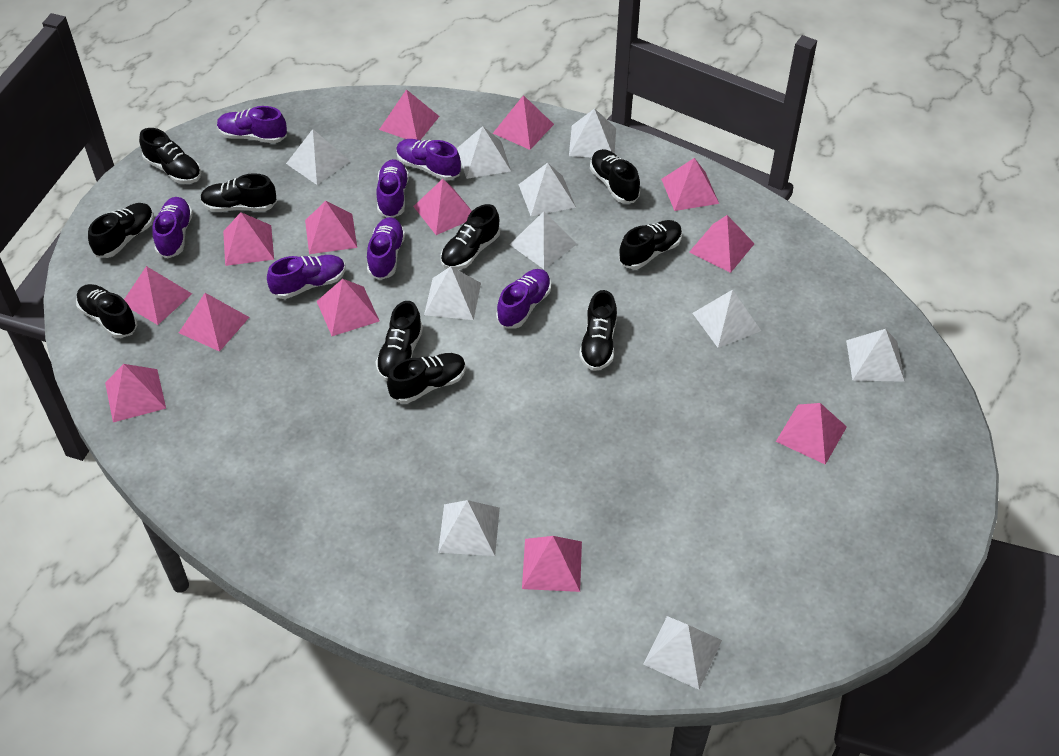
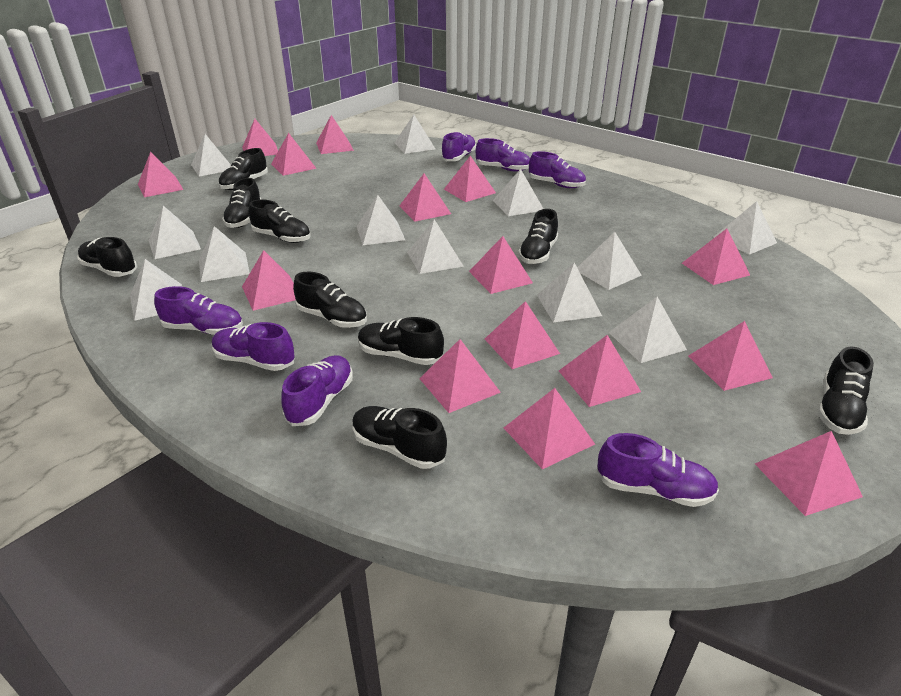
black shoe: 10 -> 9
pink pyramid: 13 -> 15
white pyramid: 10 -> 12

